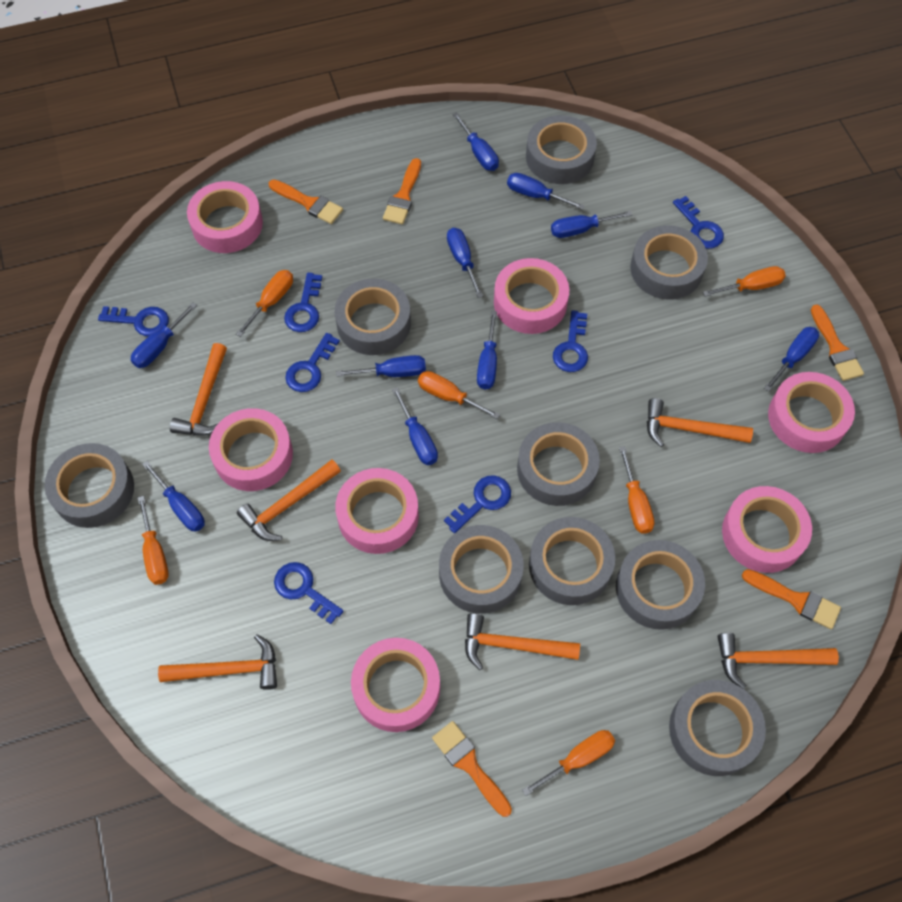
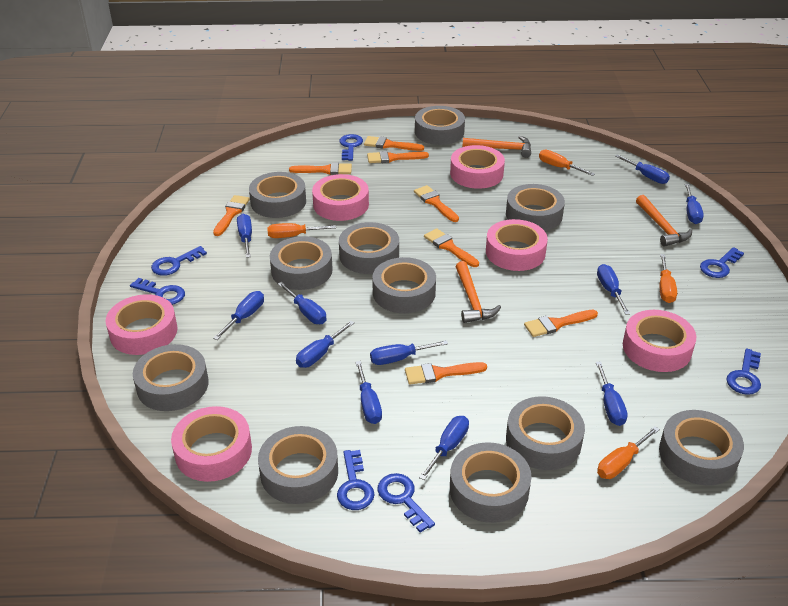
blue screwdriver: 10 -> 11
grey tape: 9 -> 11
orange brush: 5 -> 8
orange hammer: 6 -> 3
orange screwdriver: 6 -> 4
pink tape: 7 -> 6

